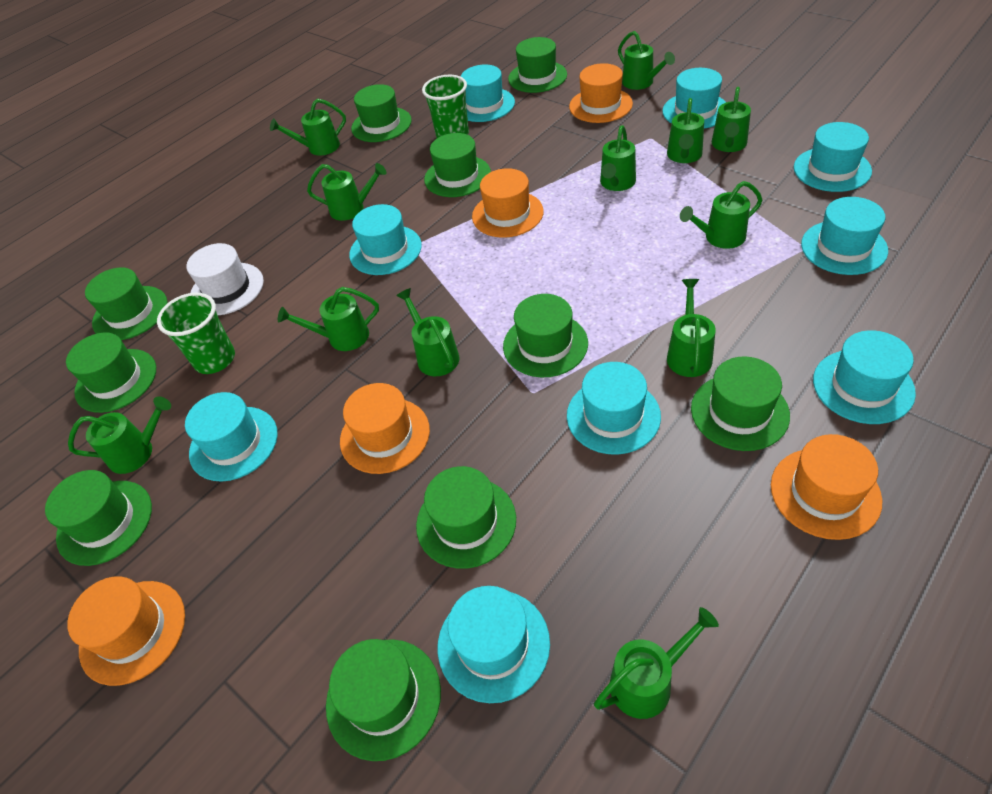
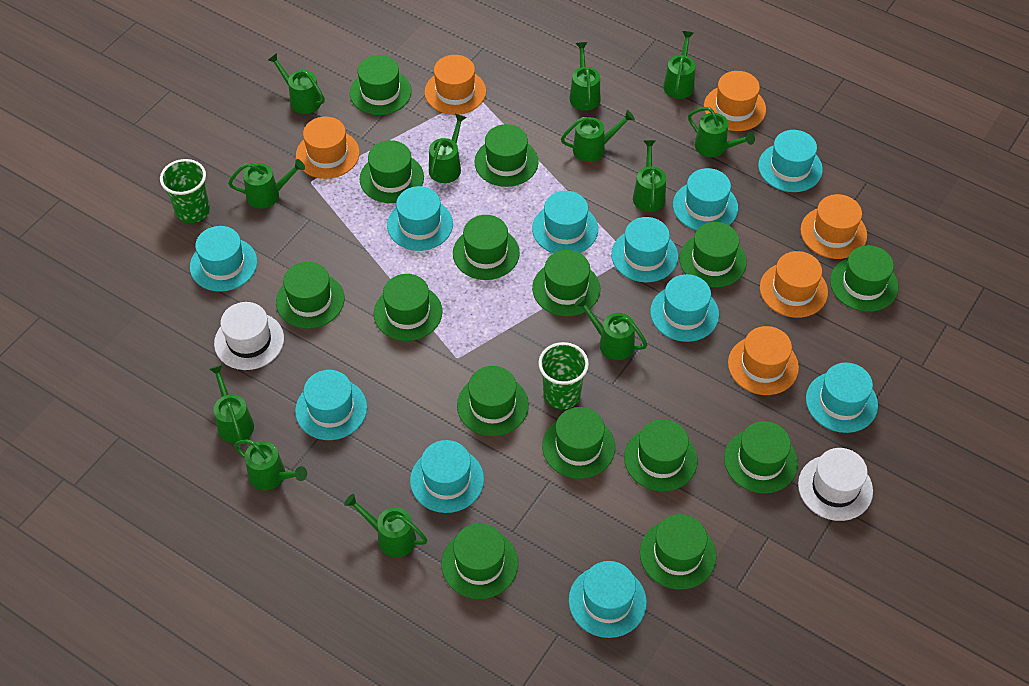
green hat: 10 -> 15
orange hat: 5 -> 6
turquoise hat: 9 -> 11
white hat: 1 -> 2

